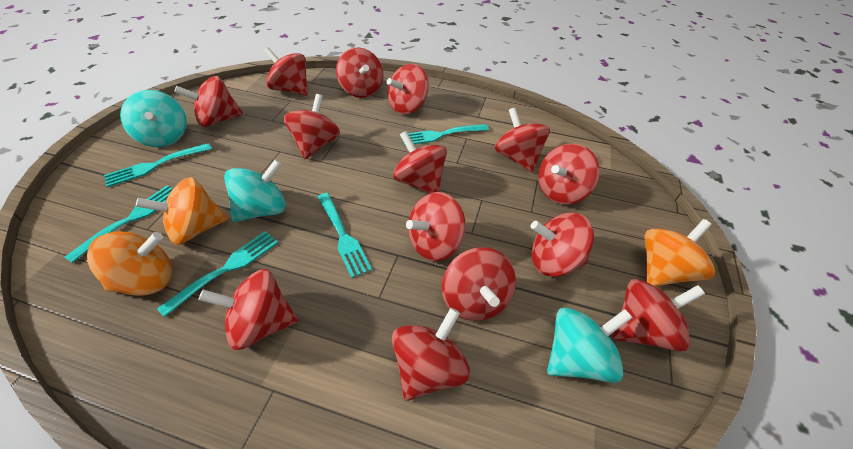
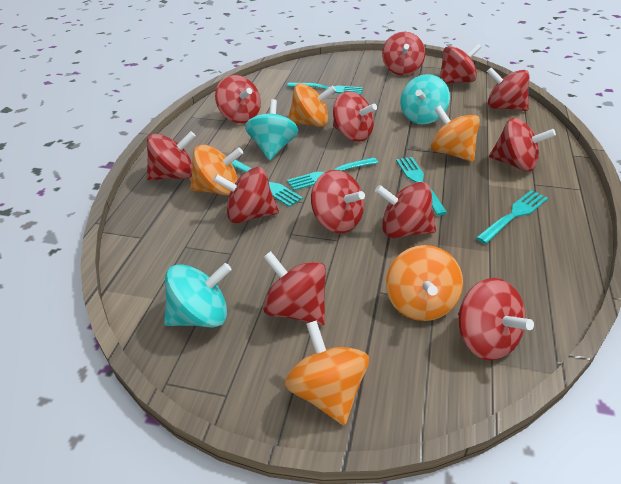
orange spinning top: 3 -> 5
red spinning top: 14 -> 12

